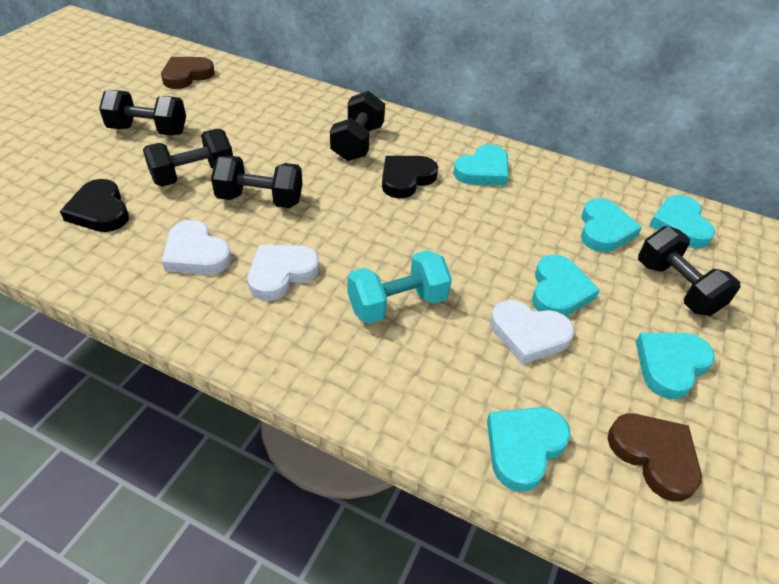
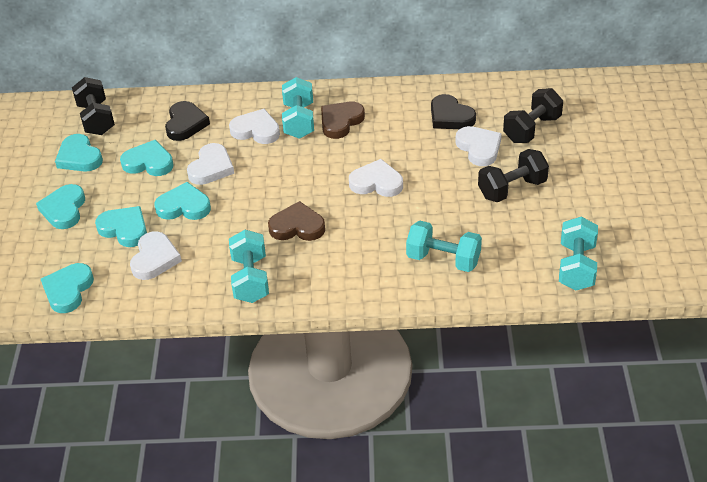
black dumbbell: 5 -> 3
turquoise dumbbell: 1 -> 4
white heart: 3 -> 5

